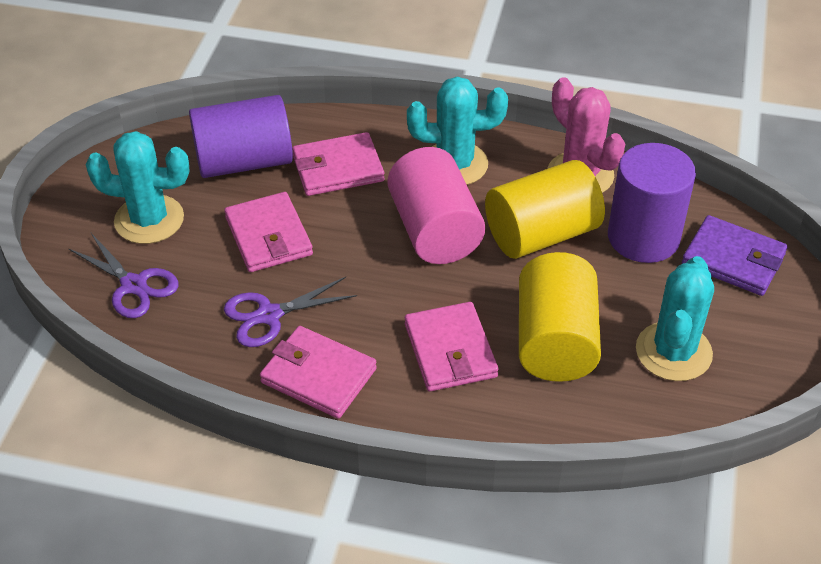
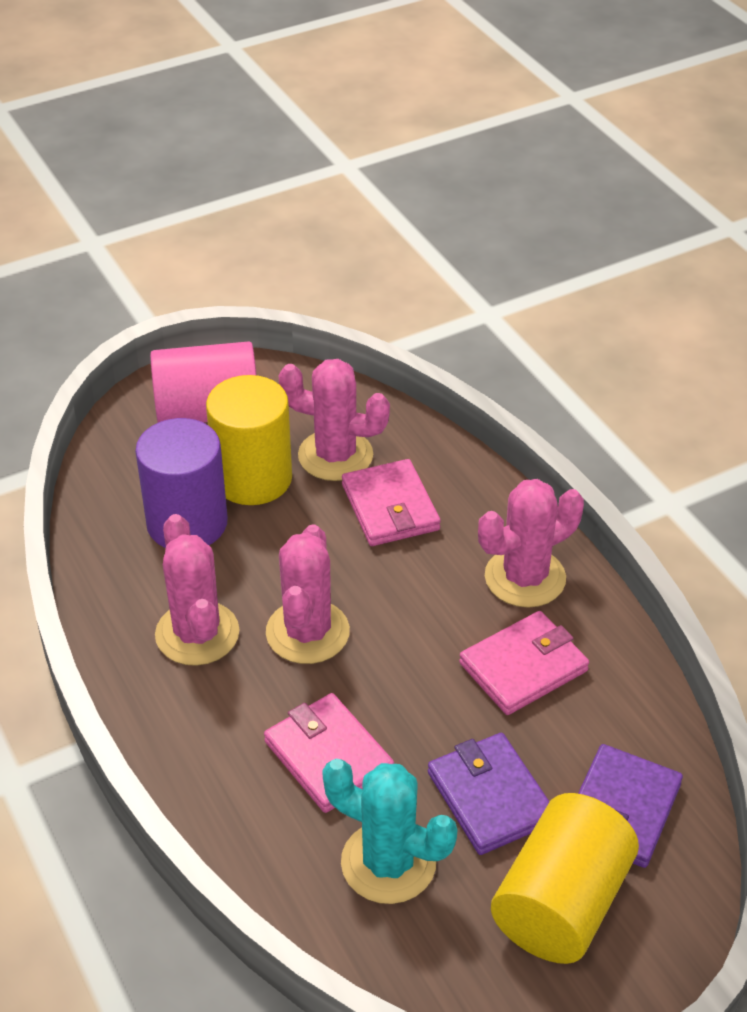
pink cactus: 1 -> 4
pink wallet: 4 -> 3
purple cylinder: 2 -> 1
purple scissors: 2 -> 0
purple wallet: 1 -> 2
turquoise cactus: 3 -> 1

